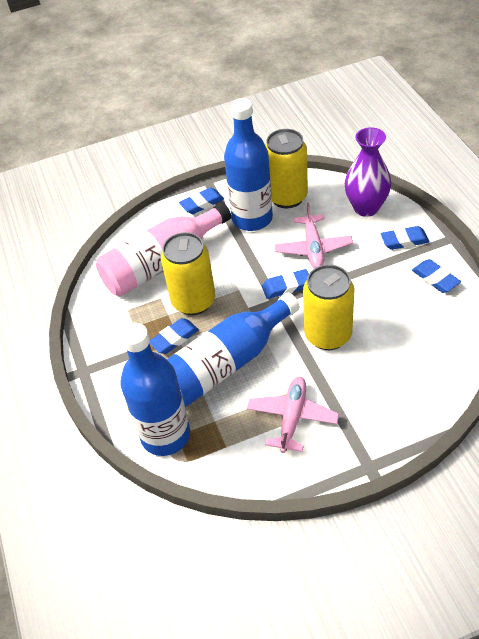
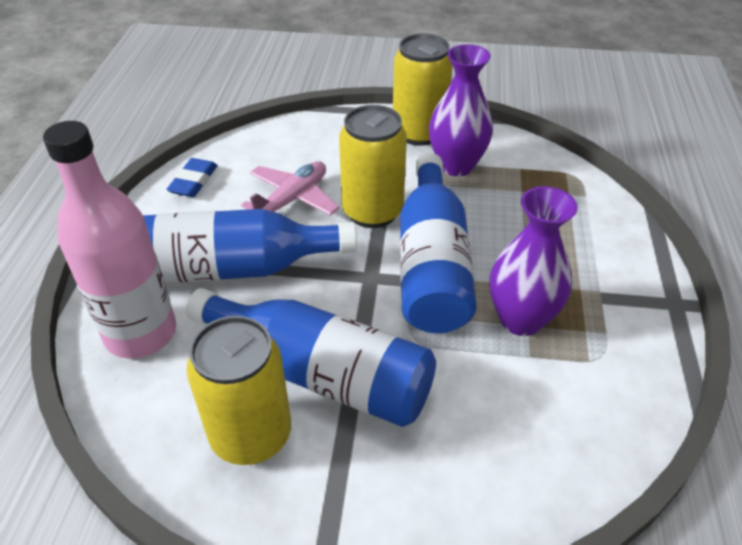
blue eraser: 5 -> 1
pink plane: 2 -> 1
purple vase: 1 -> 2

